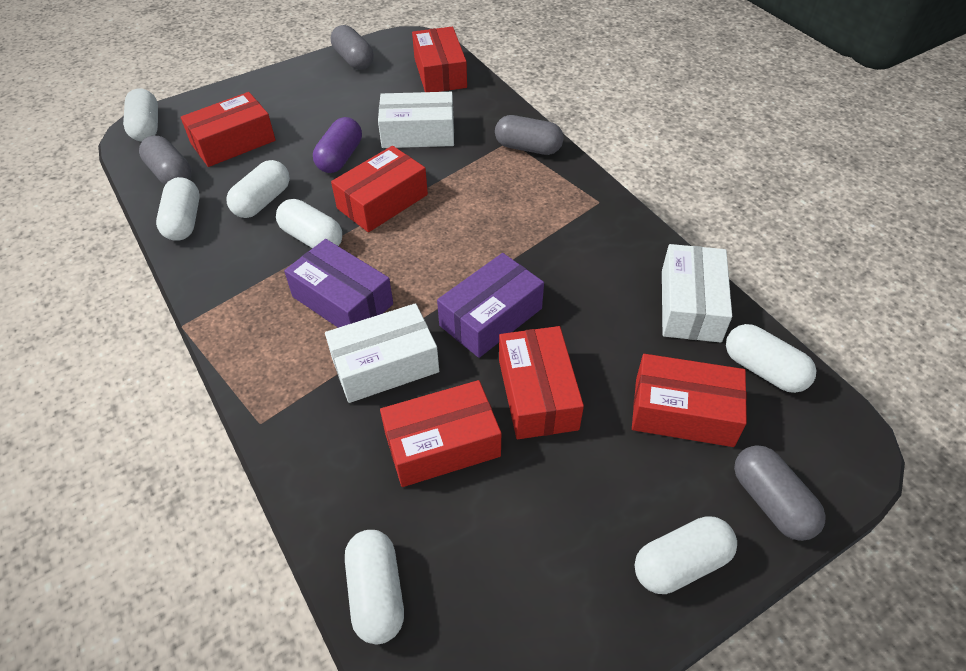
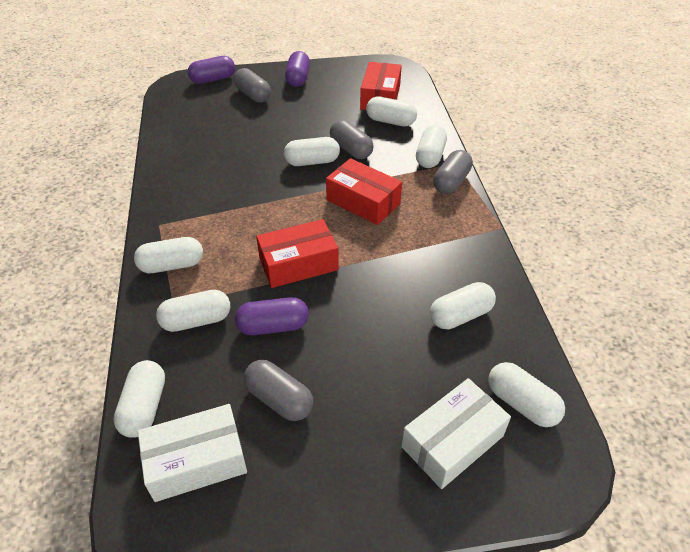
purple box: 2 -> 0
purple capsule: 1 -> 3
red box: 6 -> 3
white box: 3 -> 2
white capsule: 7 -> 8

